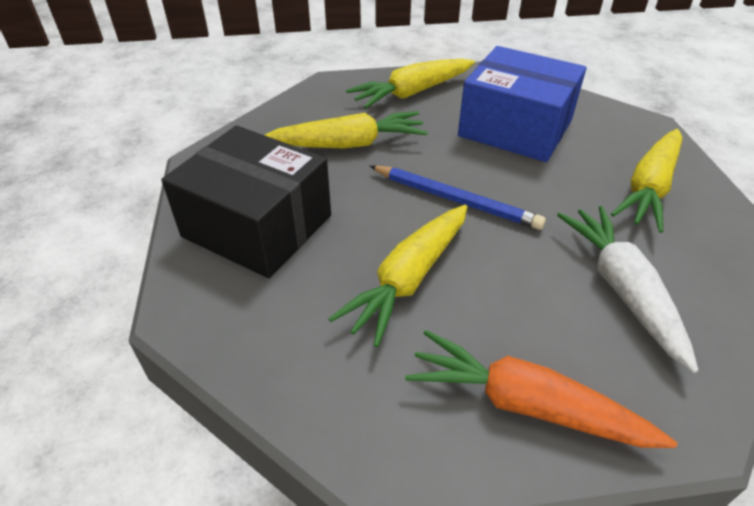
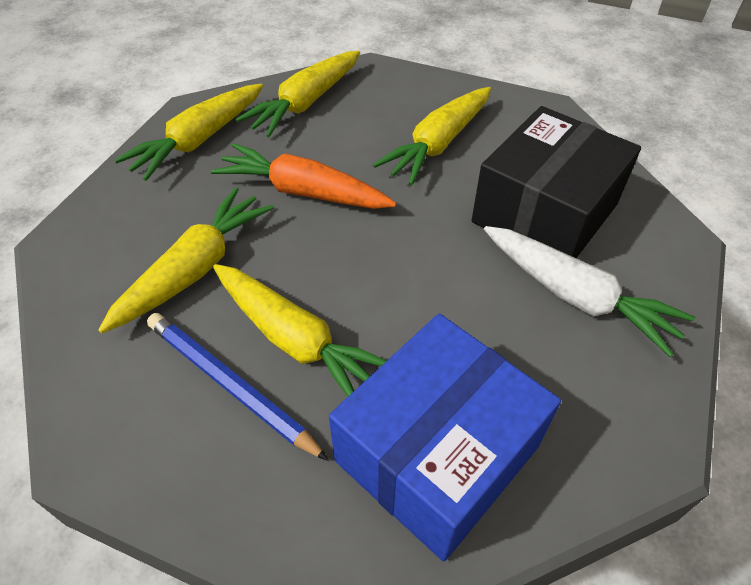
yellow carrot: 4 -> 5

